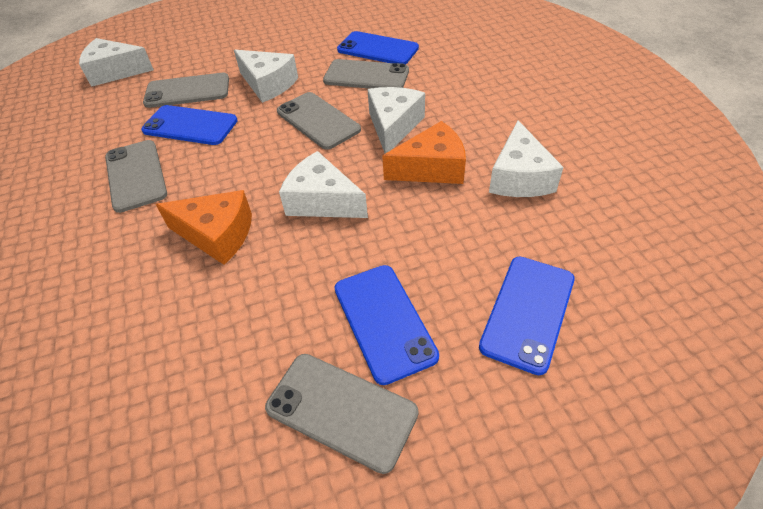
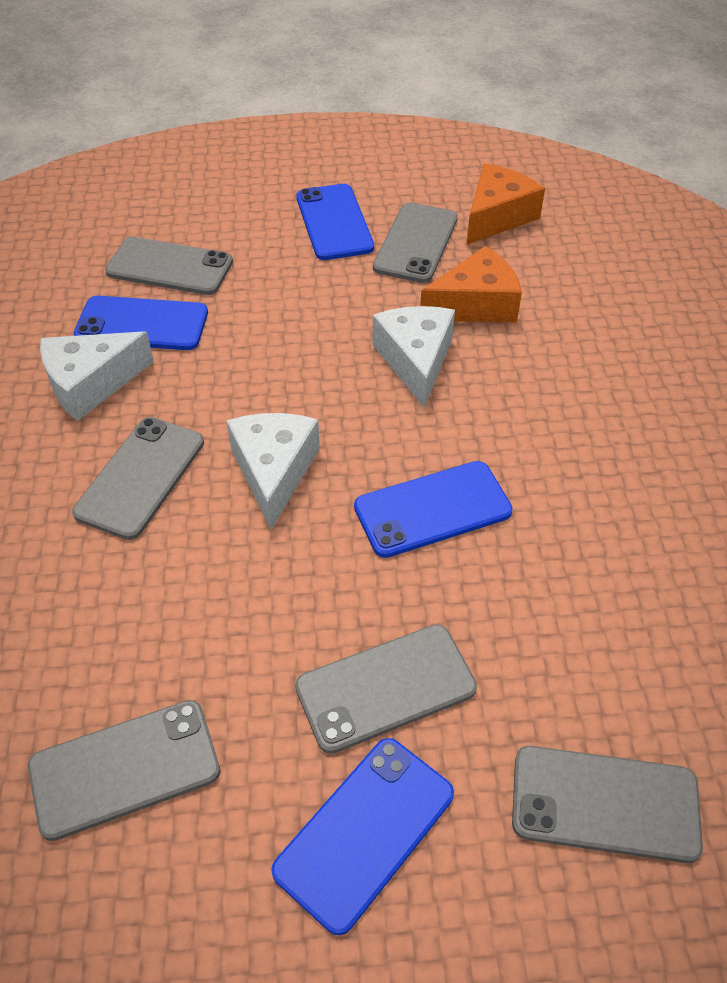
grey phone: 5 -> 6
white cheese: 5 -> 3

